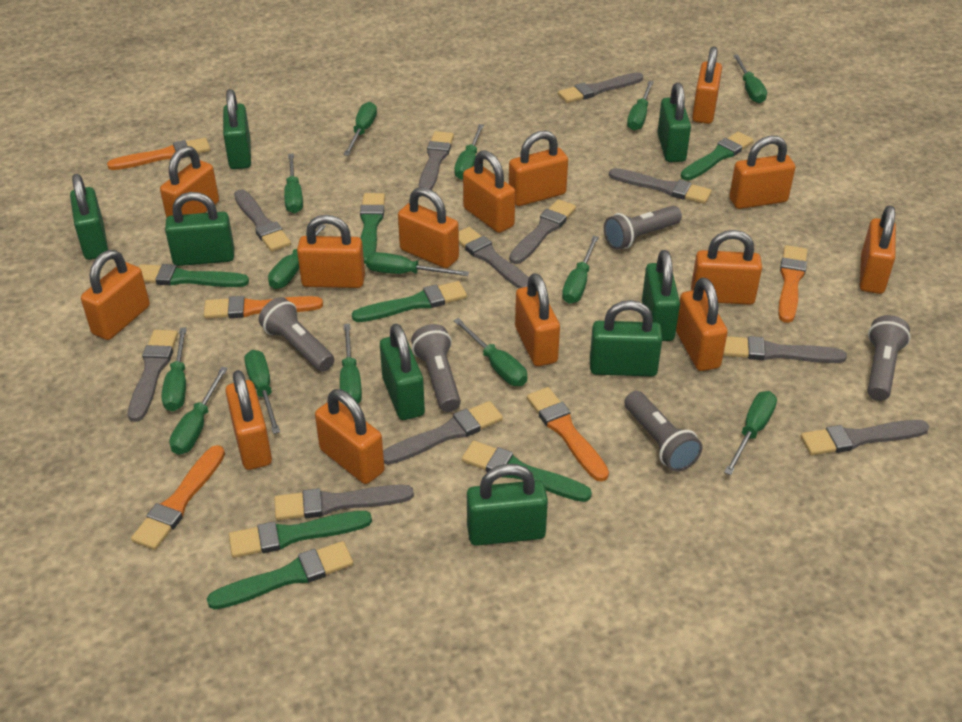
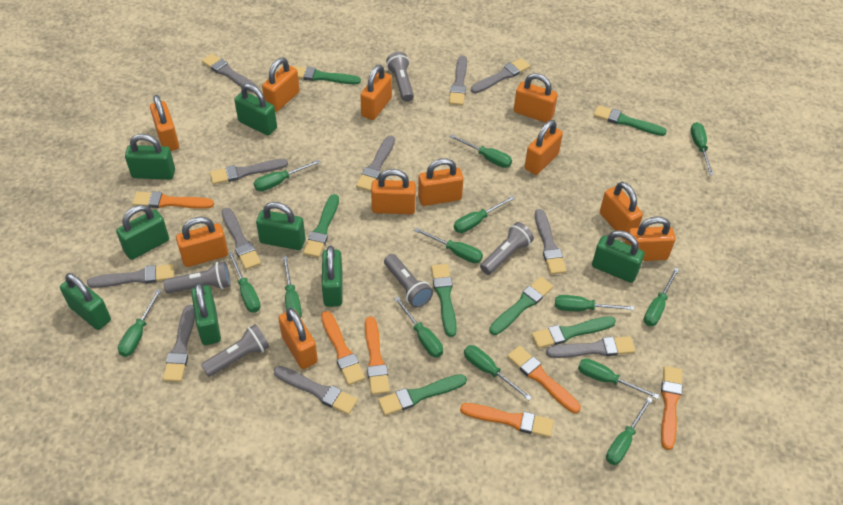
orange brush: 5 -> 6
orange padlock: 14 -> 11

